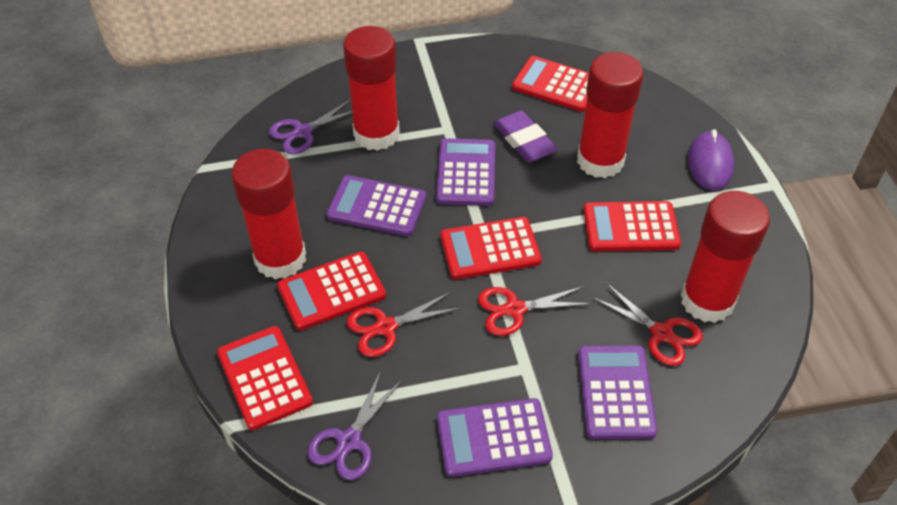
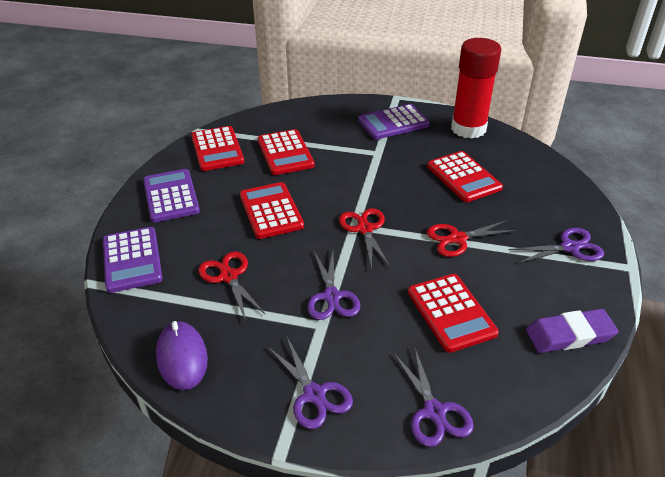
purple calculator: 4 -> 3
purple scissors: 2 -> 4
red glue stick: 4 -> 1

